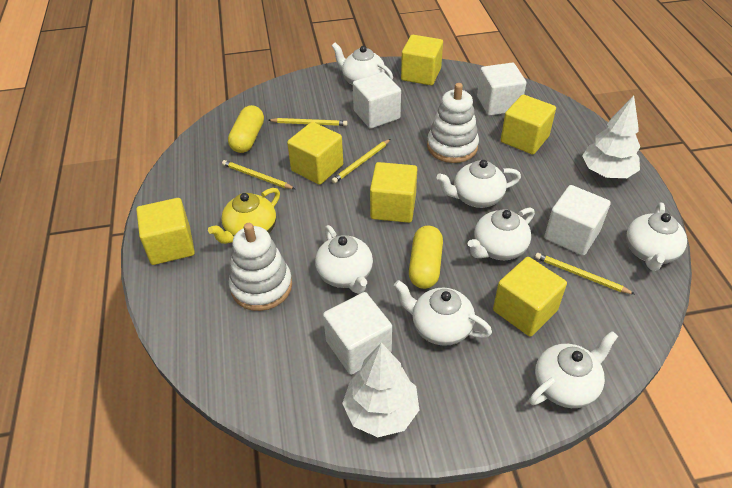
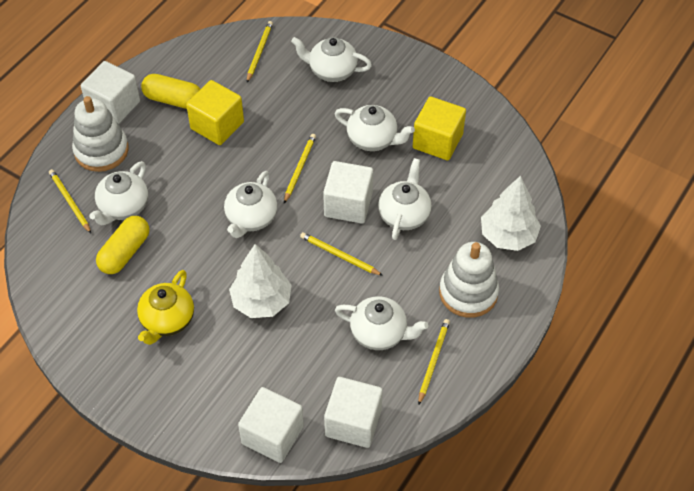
white teapot: 7 -> 6
yellow cube: 6 -> 2
yellow pencil: 4 -> 5

